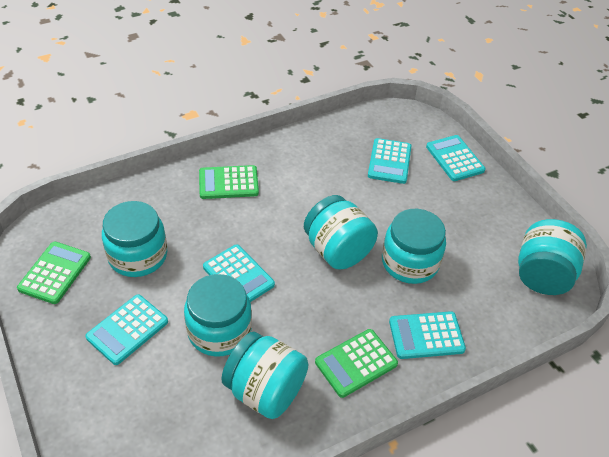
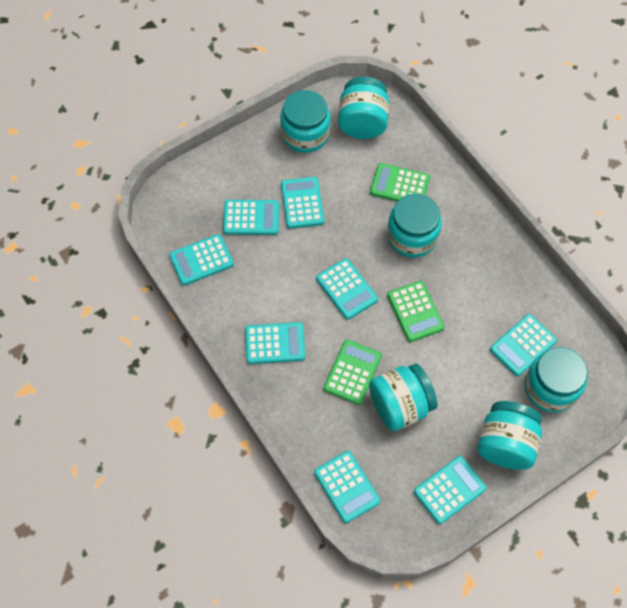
turquoise calculator: 5 -> 8

